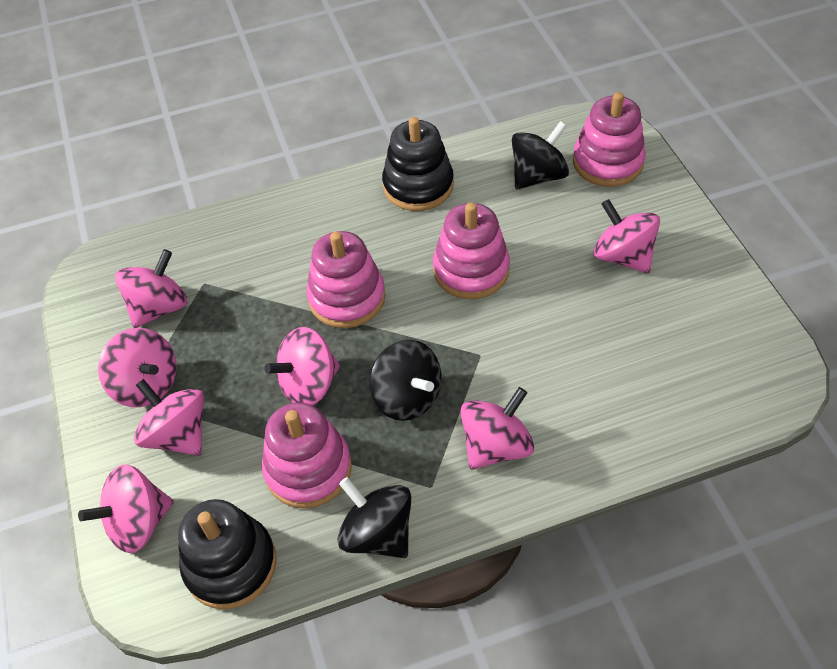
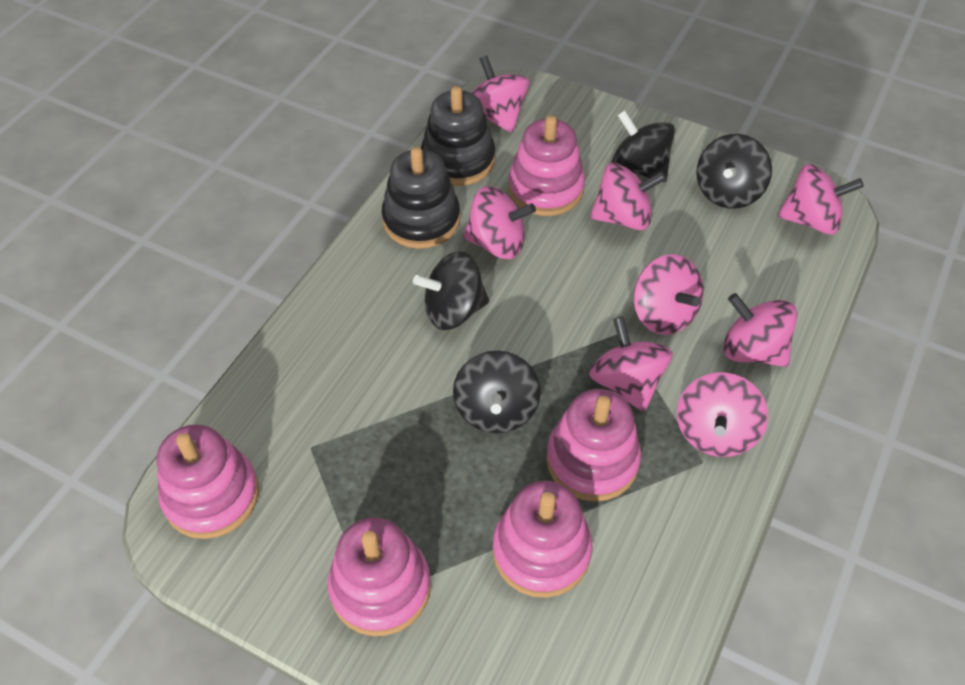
black spinning top: 3 -> 4
pink spinning top: 7 -> 8
pink stacking toy: 4 -> 5

